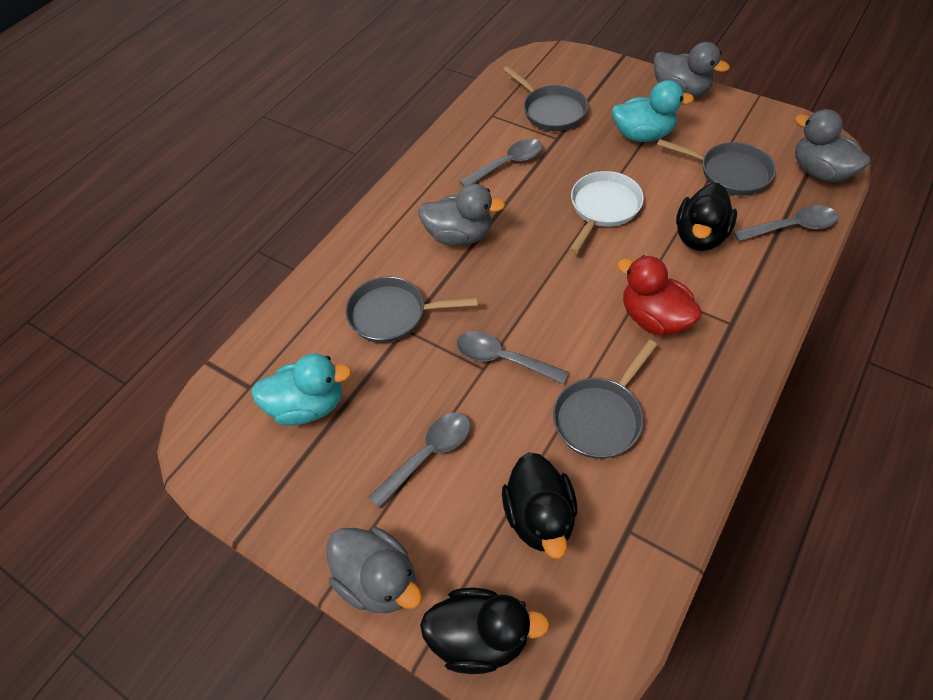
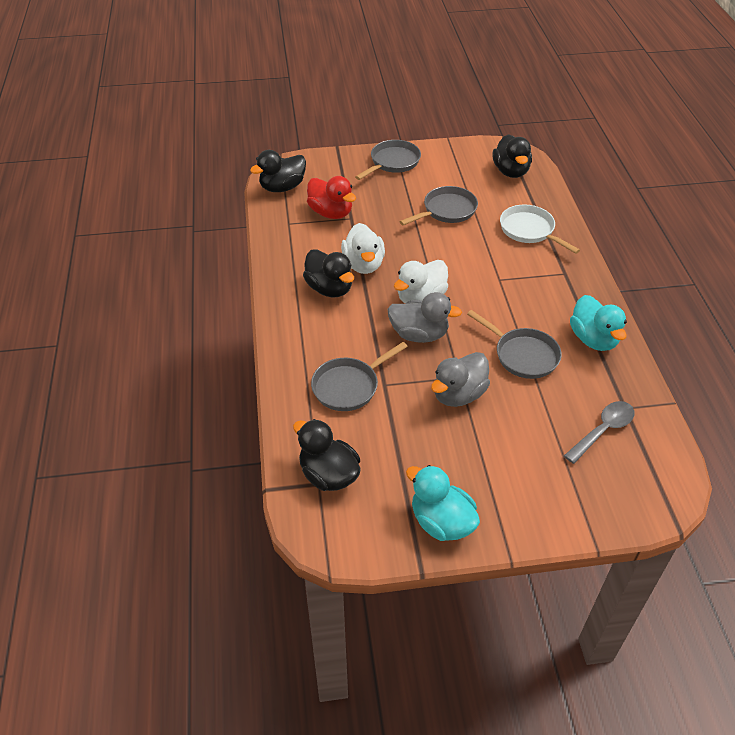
black duck: 3 -> 4
grey duck: 4 -> 2
grey spoon: 4 -> 1
white duck: 0 -> 2

